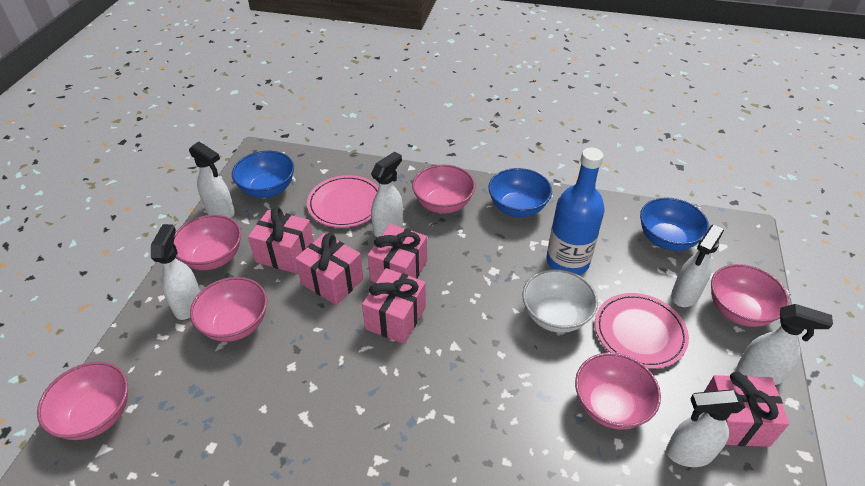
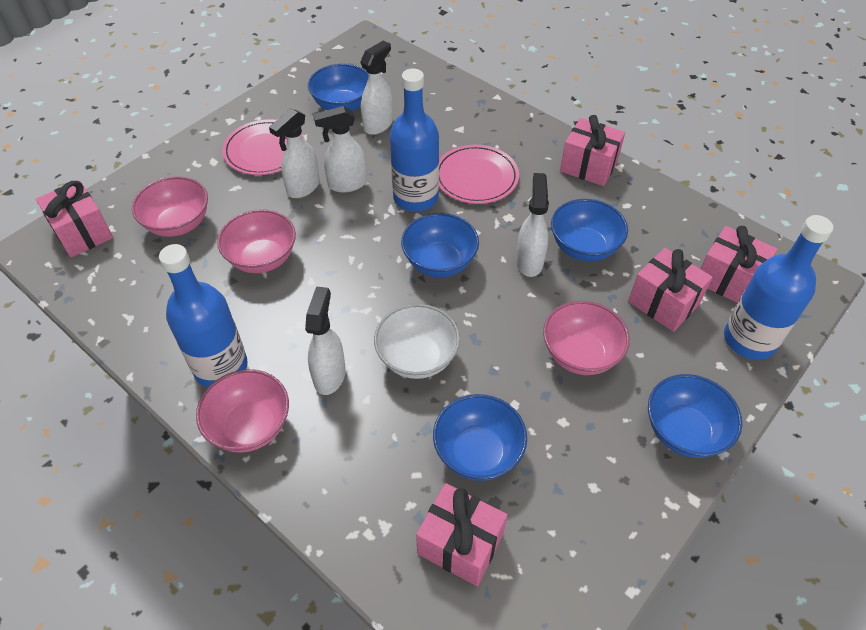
blue bottle: 1 -> 3
blue bowl: 3 -> 5
pink bowl: 6 -> 4
white spray bottle: 6 -> 5

